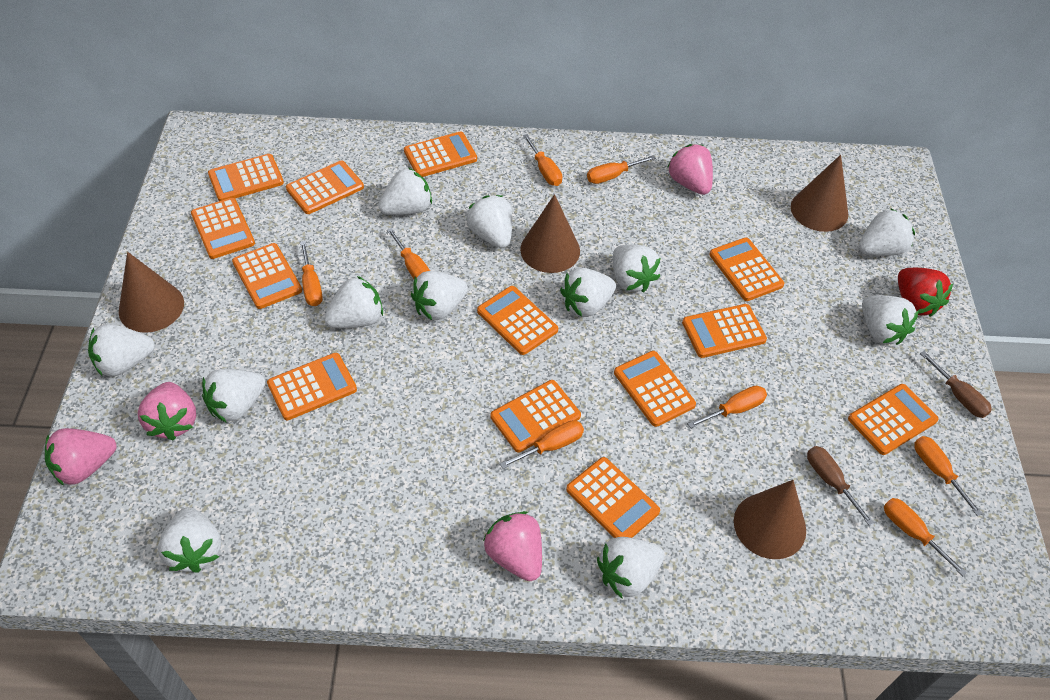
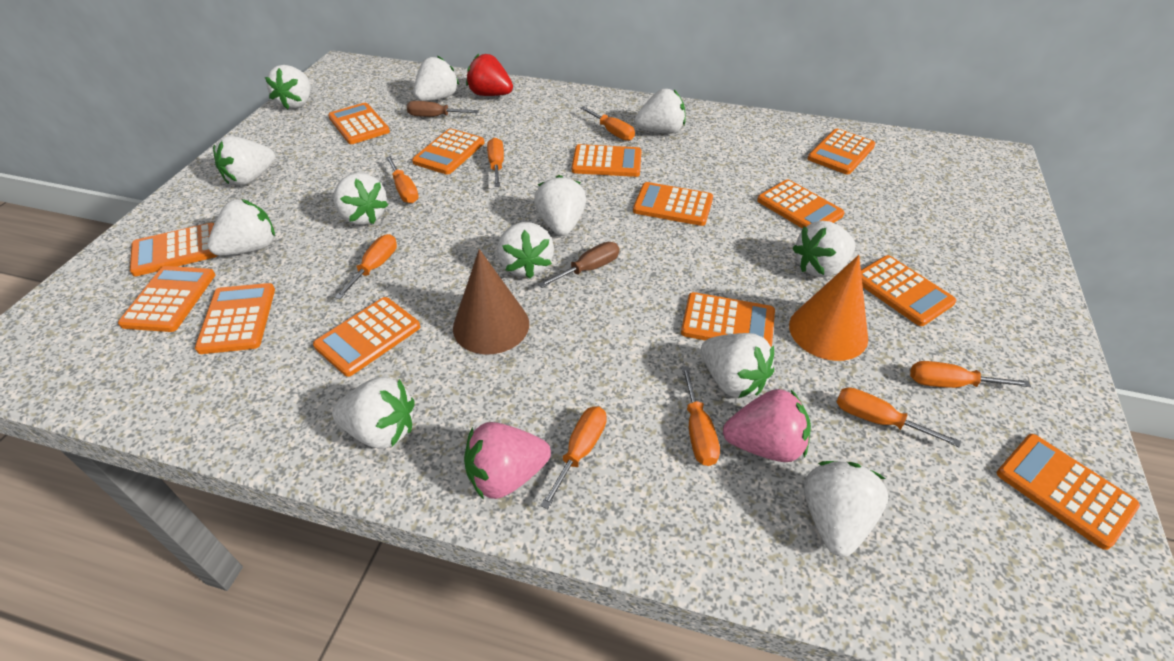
brown cone: 4 -> 1
orange cone: 0 -> 1
pink strawberry: 4 -> 2

